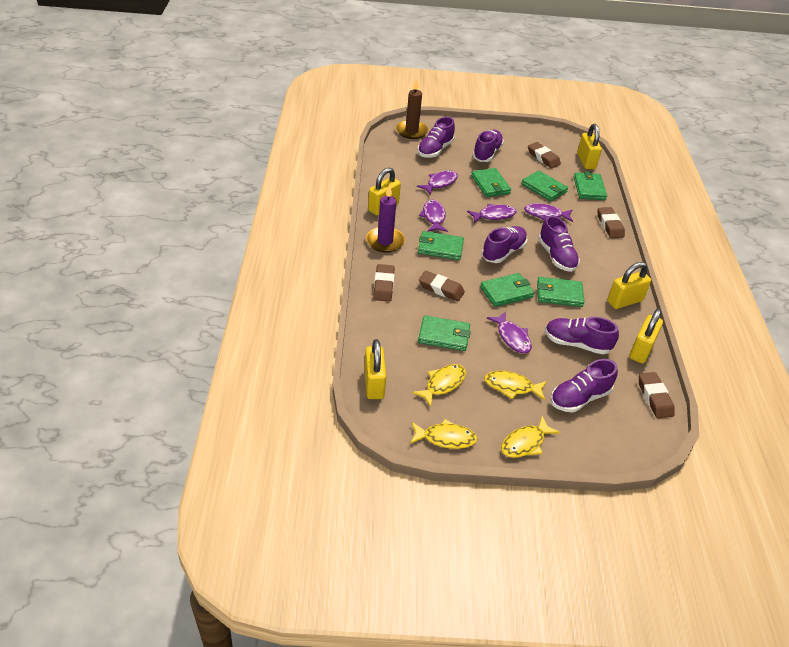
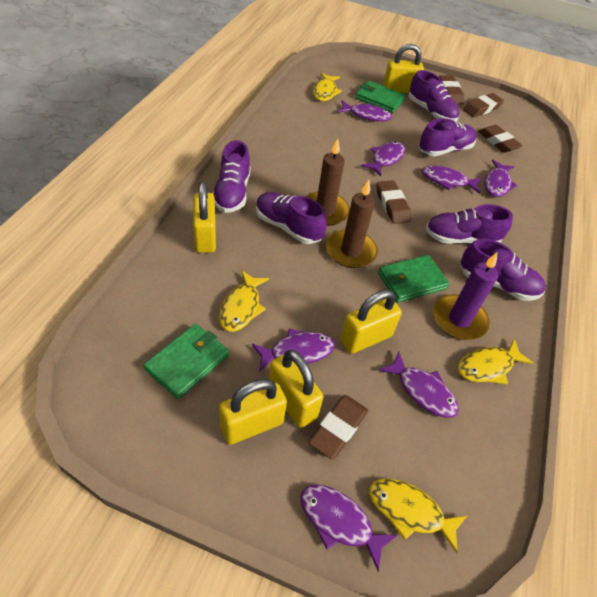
brown candle: 1 -> 2
green wallet: 7 -> 3
purple fish: 5 -> 7

